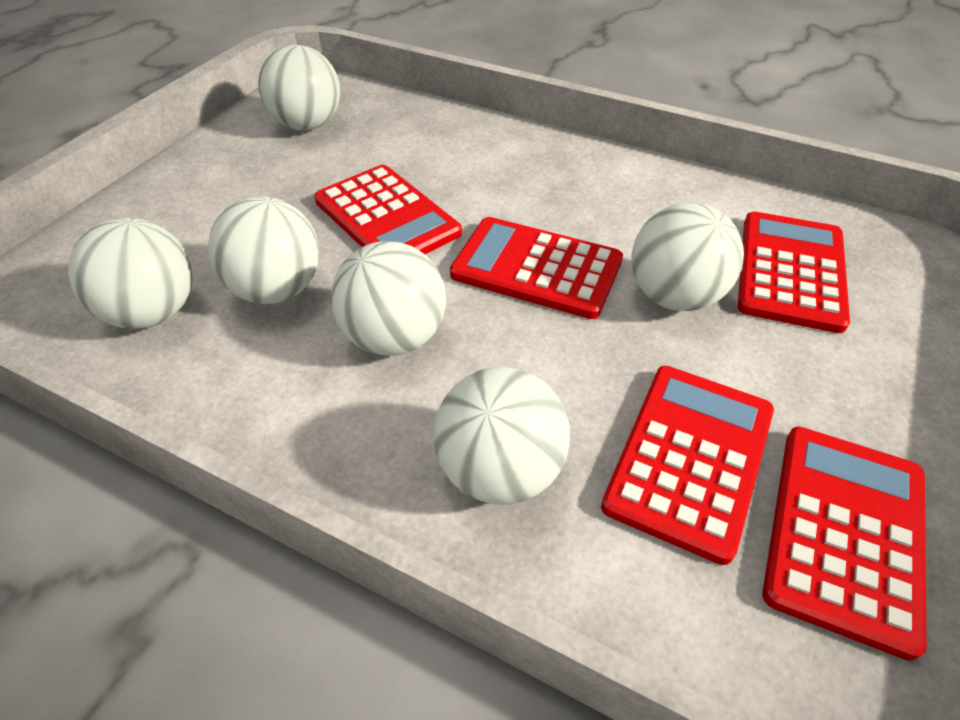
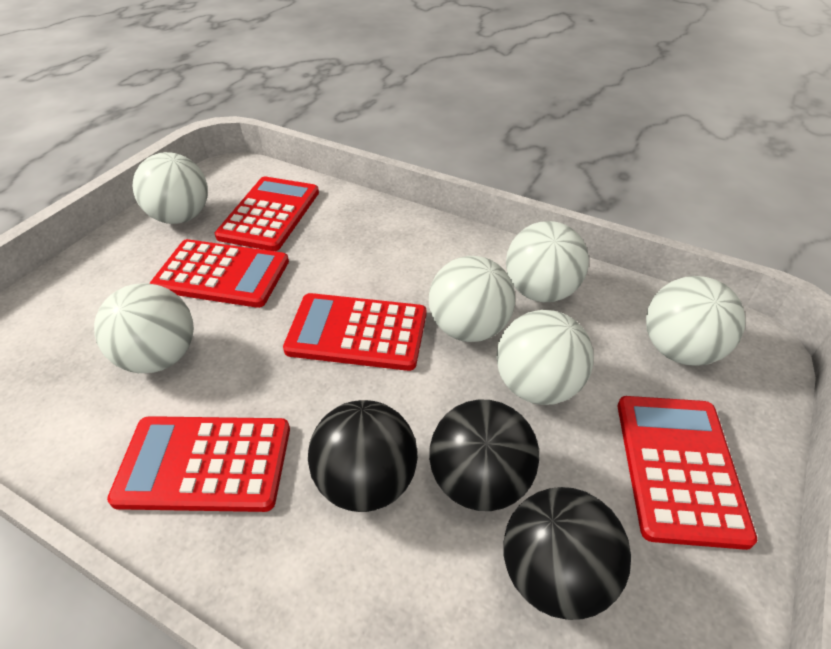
black ball: 0 -> 3

